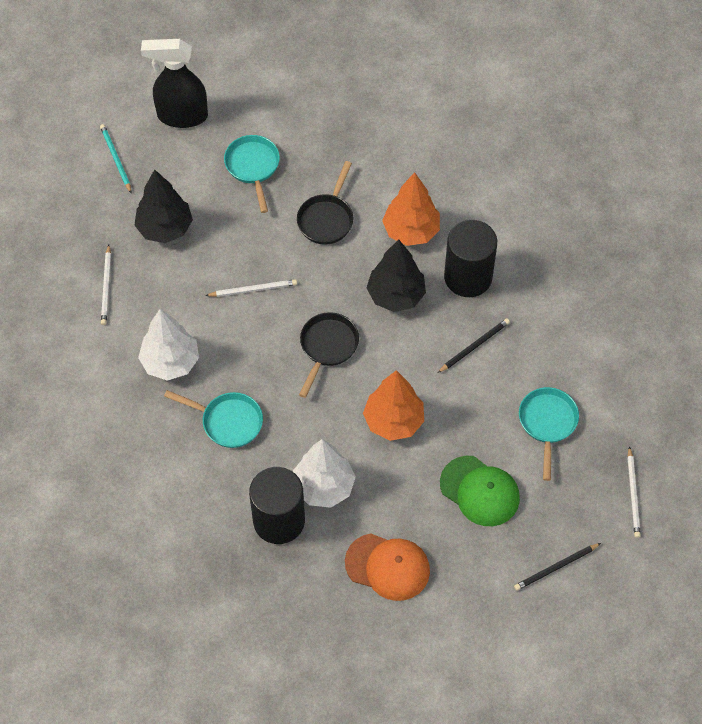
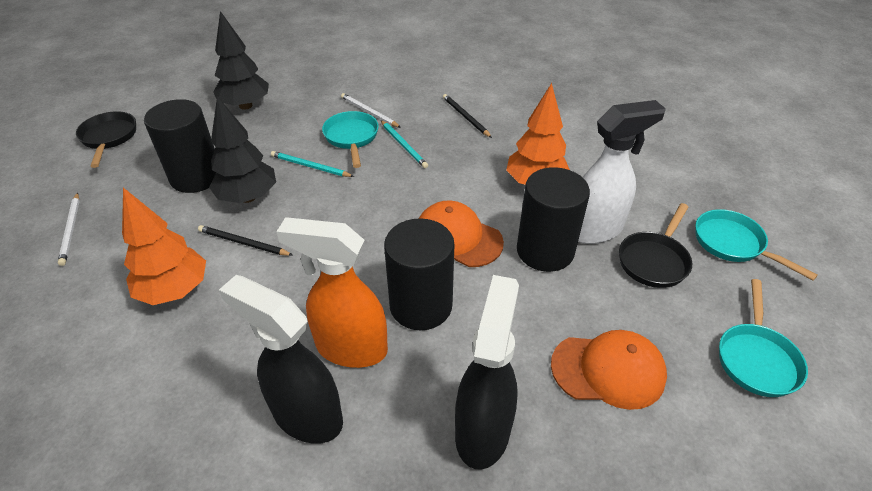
black cylinder: 2 -> 3
black spray bottle: 1 -> 2
green cap: 1 -> 0
orange cap: 1 -> 2
orange spray bottle: 0 -> 1
turquoise pencil: 1 -> 2
white pencil: 3 -> 2
white spray bottle: 0 -> 1
white tree: 2 -> 0

